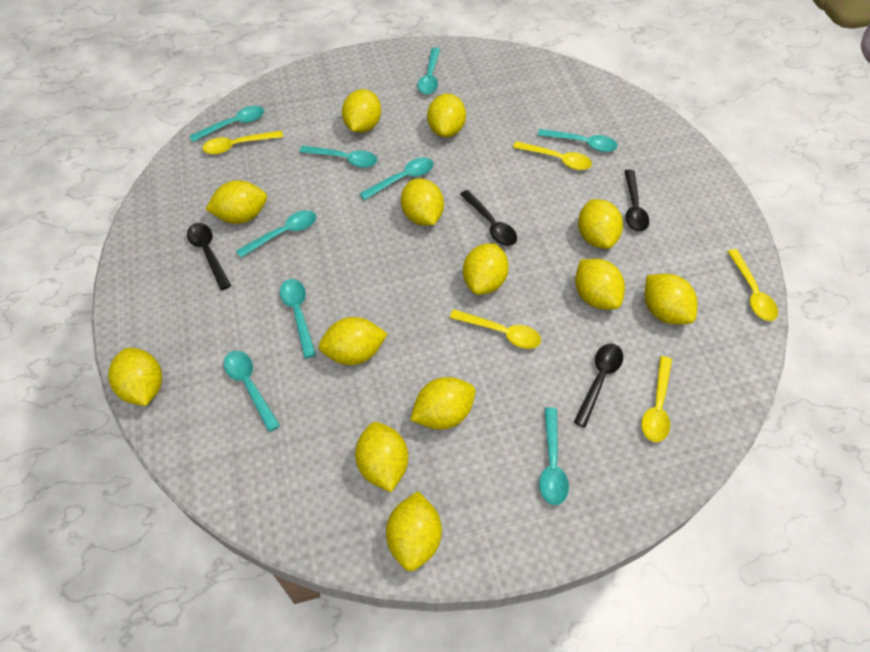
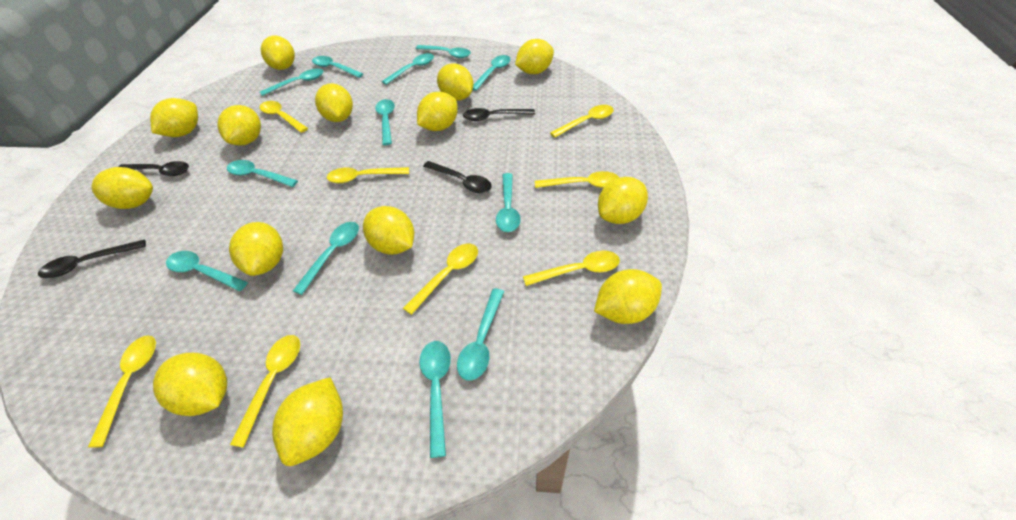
turquoise spoon: 9 -> 12
yellow lemon: 13 -> 14
yellow spoon: 5 -> 8

